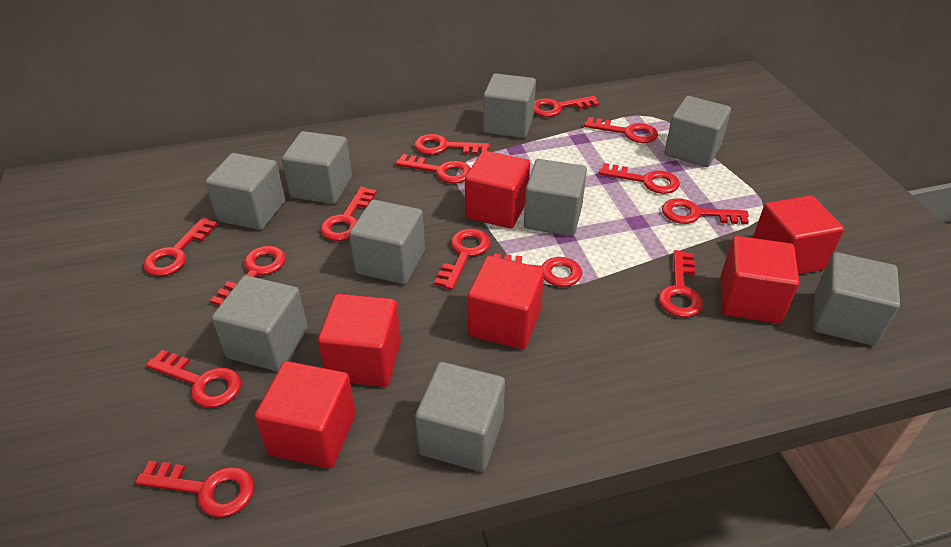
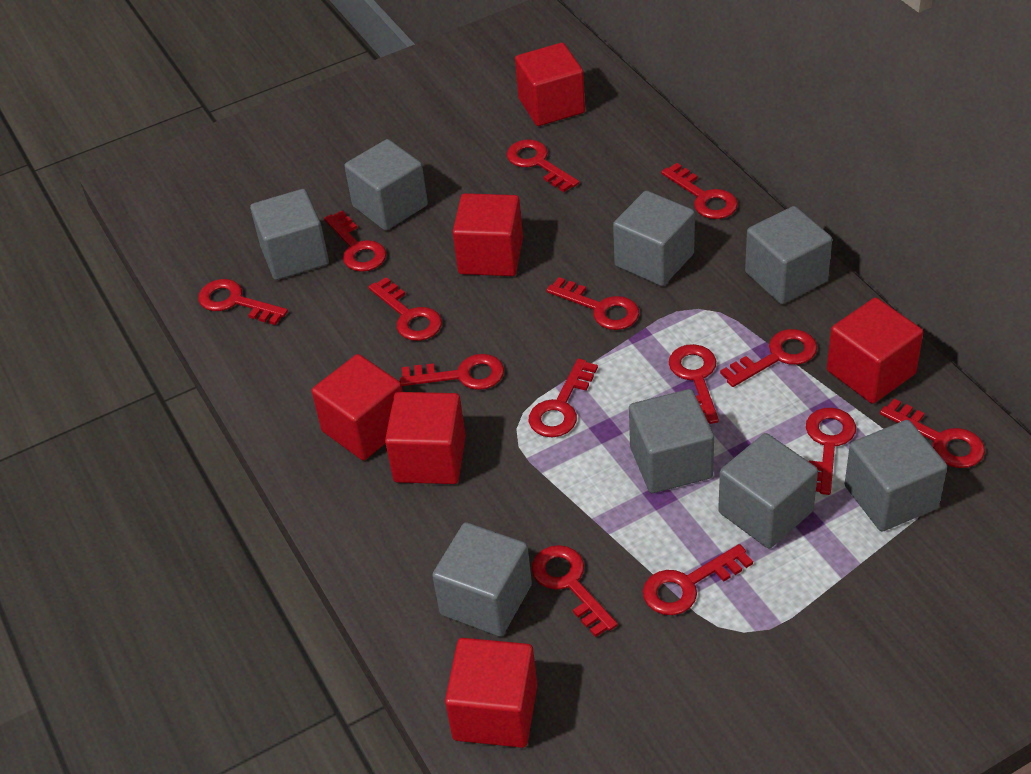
grey cube: 9 -> 8

